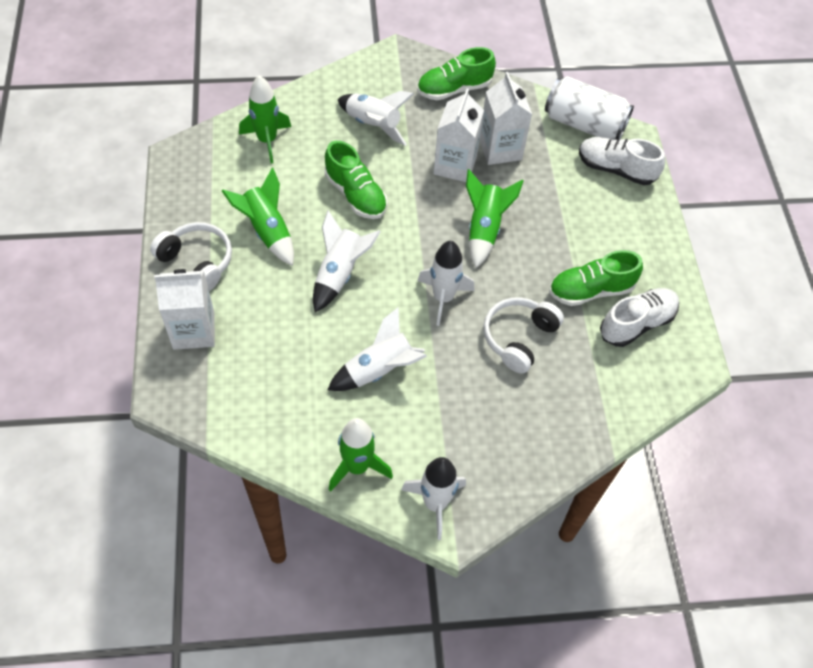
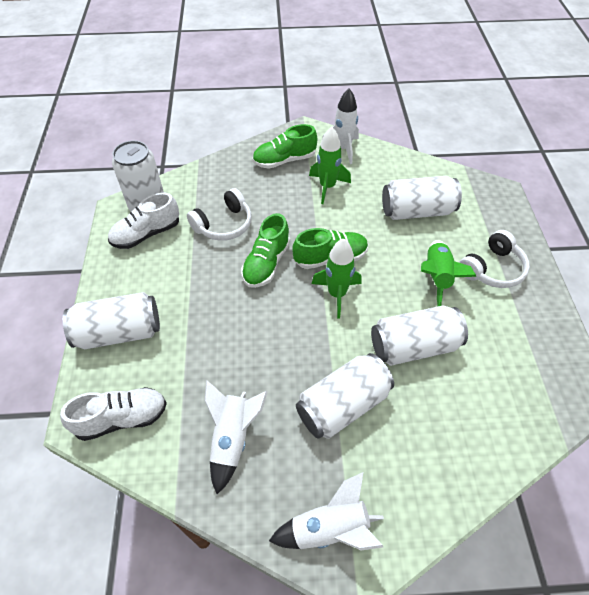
green rocket: 4 -> 3
white can: 1 -> 5
white carton: 3 -> 0
white rocket: 5 -> 3

